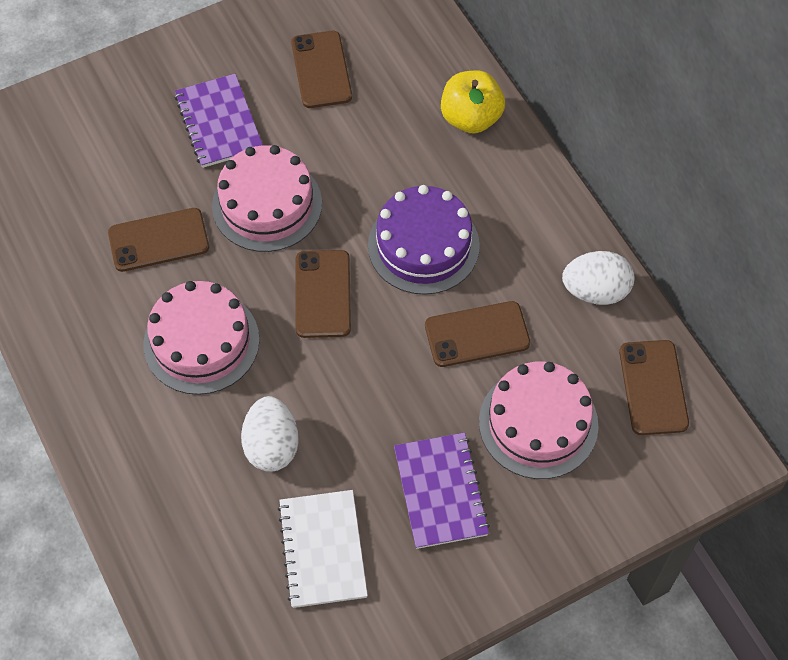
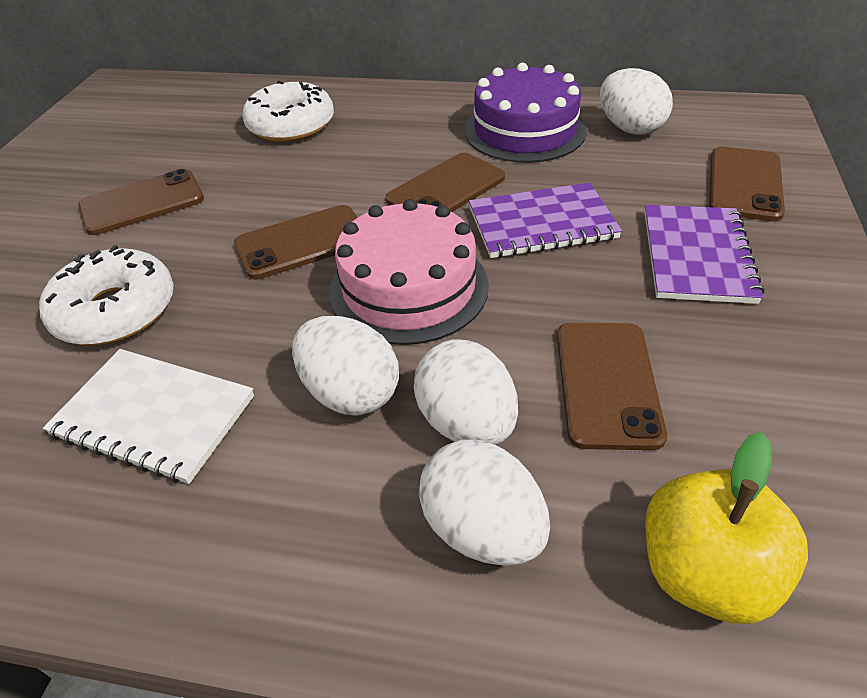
pink cake: 3 -> 1
white donut: 0 -> 2
white egg: 2 -> 4

